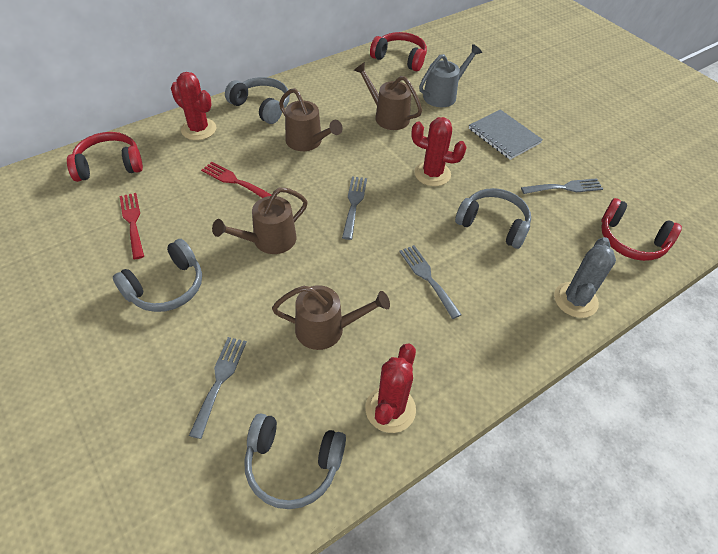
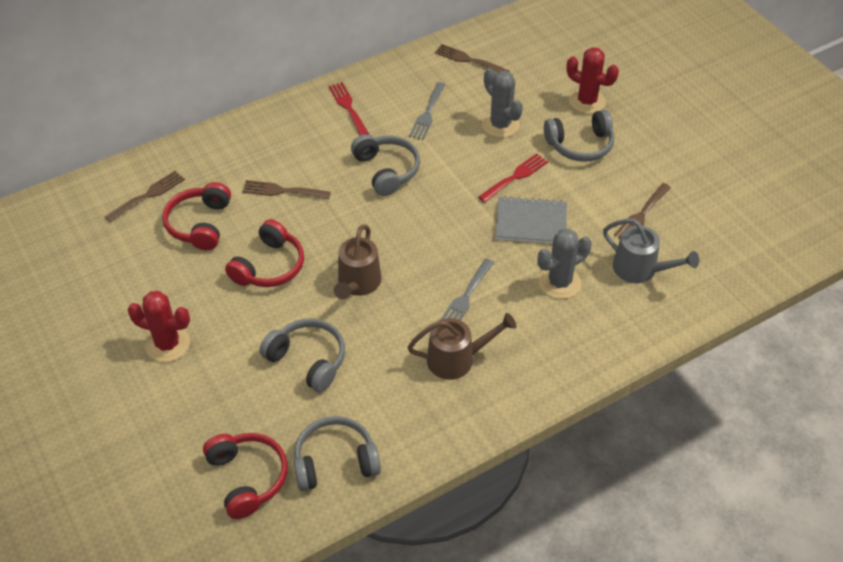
brown fork: 0 -> 4
brown watering can: 4 -> 2
grey cactus: 1 -> 2
grey fork: 4 -> 2
red cactus: 3 -> 2

